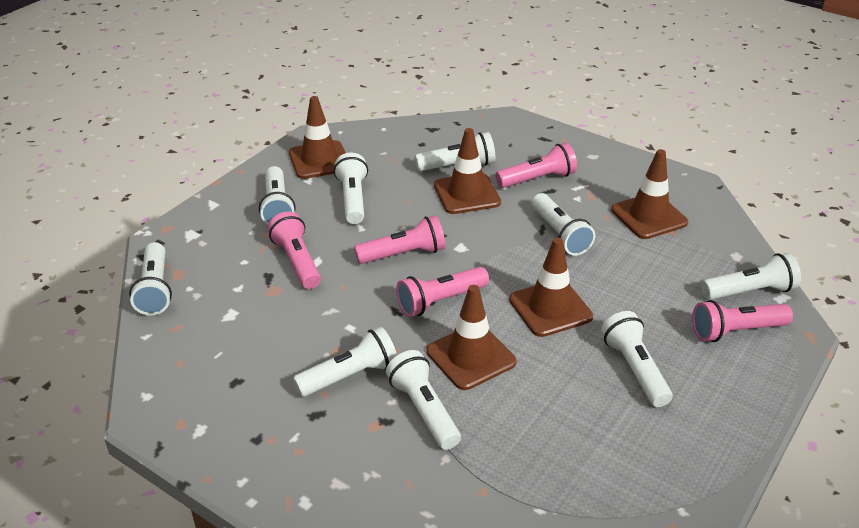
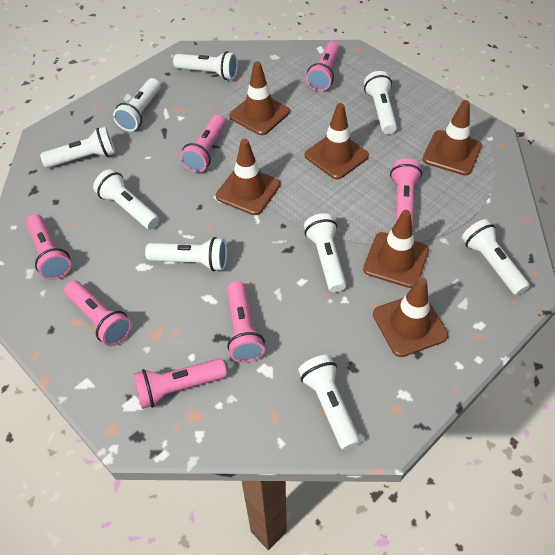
brown traffic cone: 5 -> 6
pink flashlight: 5 -> 7

